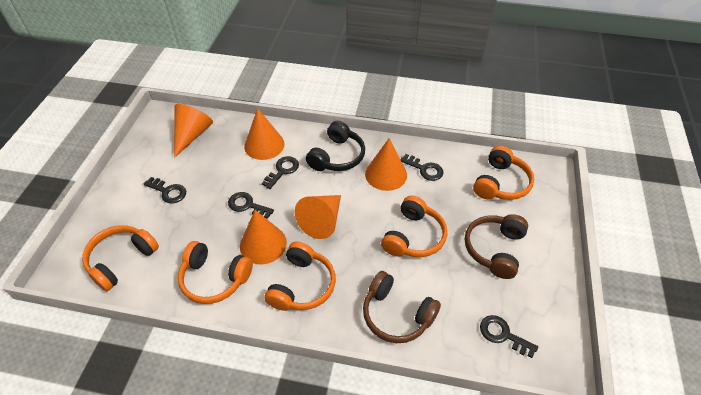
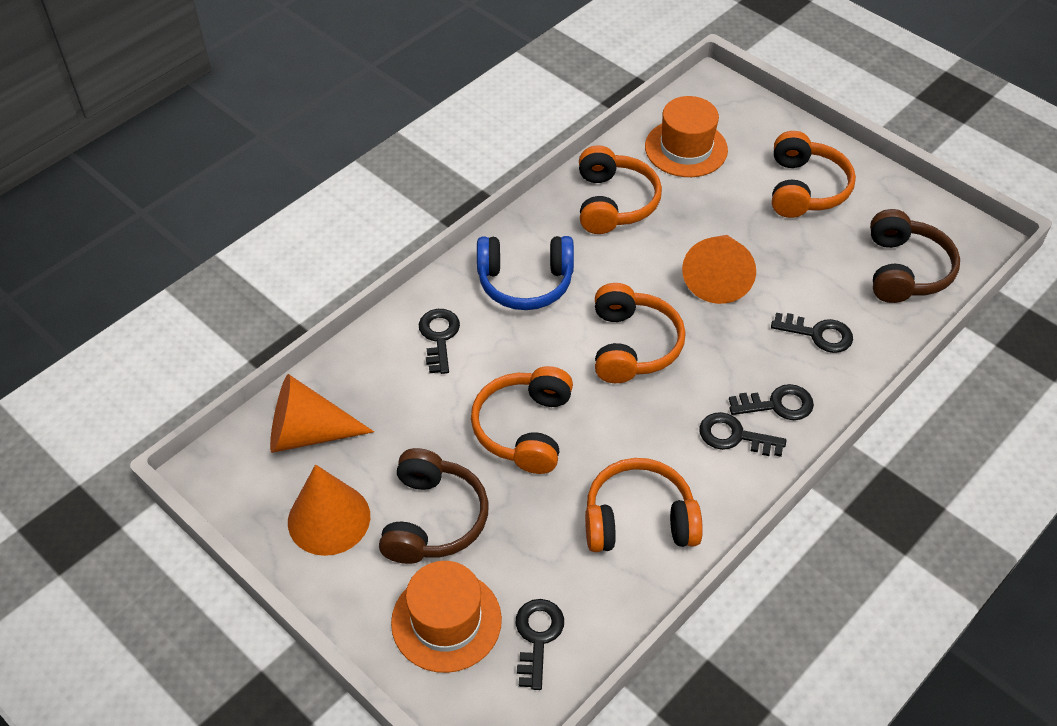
black headphones: 1 -> 0
blue headphones: 0 -> 1
orange cone: 5 -> 3
orange hat: 0 -> 2

